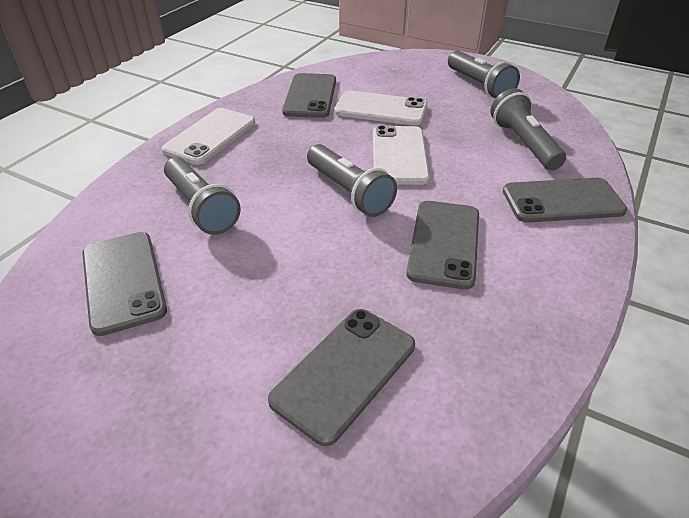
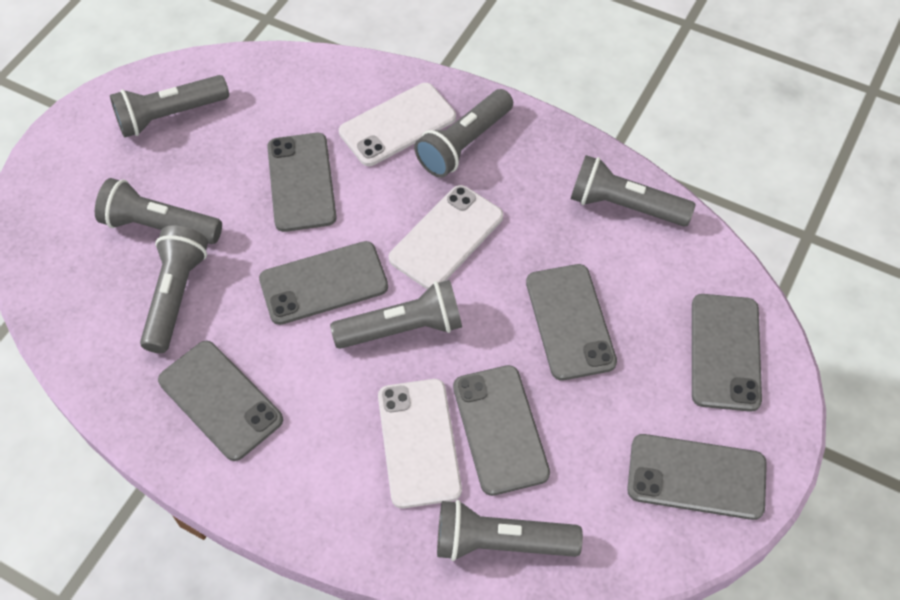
grey flashlight: 4 -> 7
grey phone: 5 -> 7

